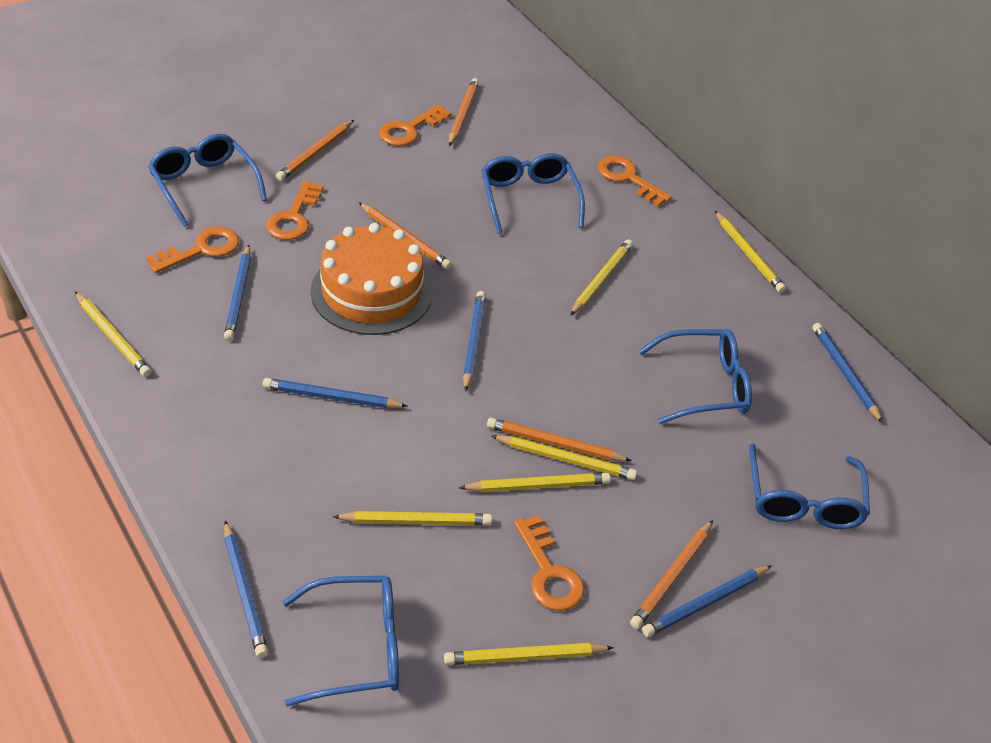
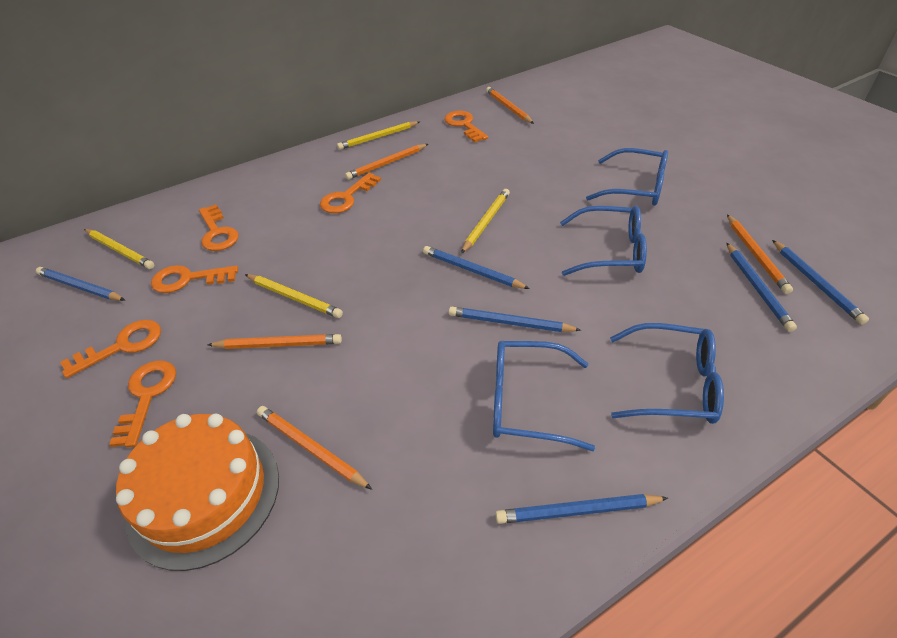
blue glasses: 5 -> 4
orange key: 5 -> 6
yellow pencil: 7 -> 4

